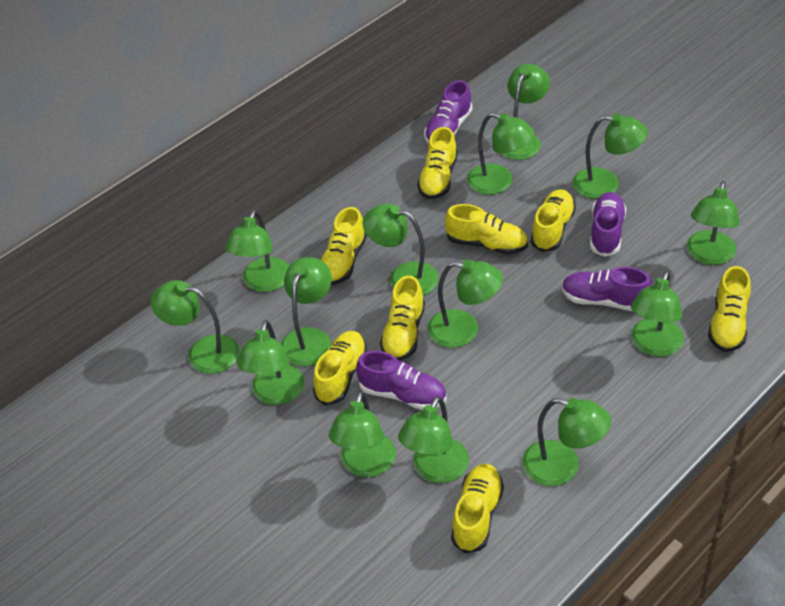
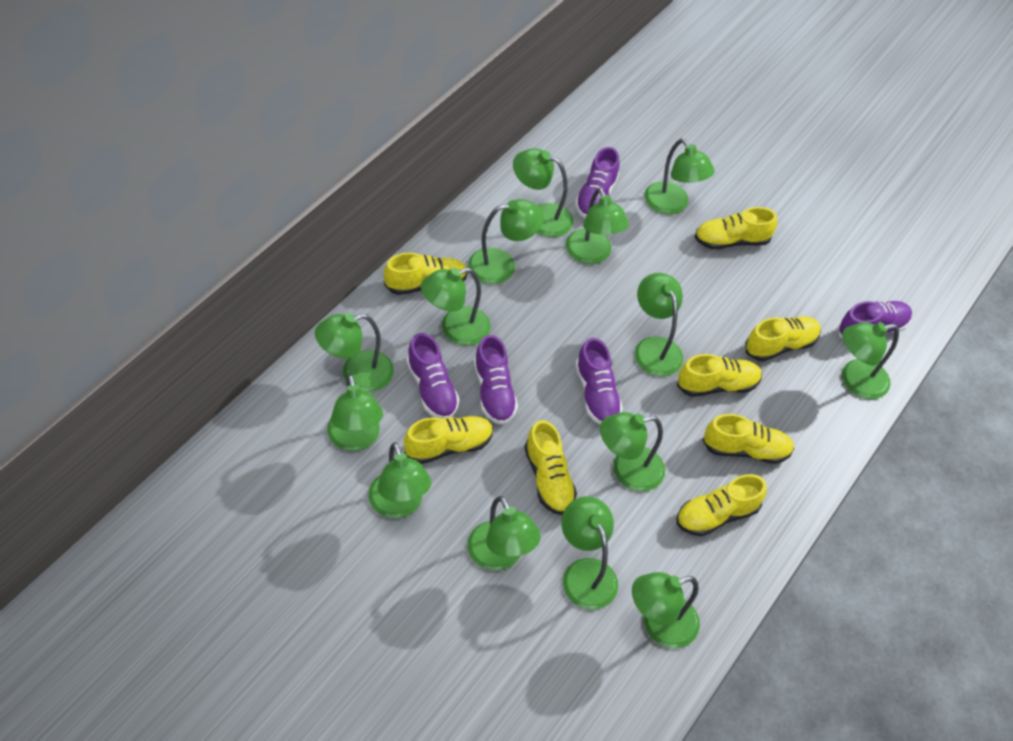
purple shoe: 4 -> 5

